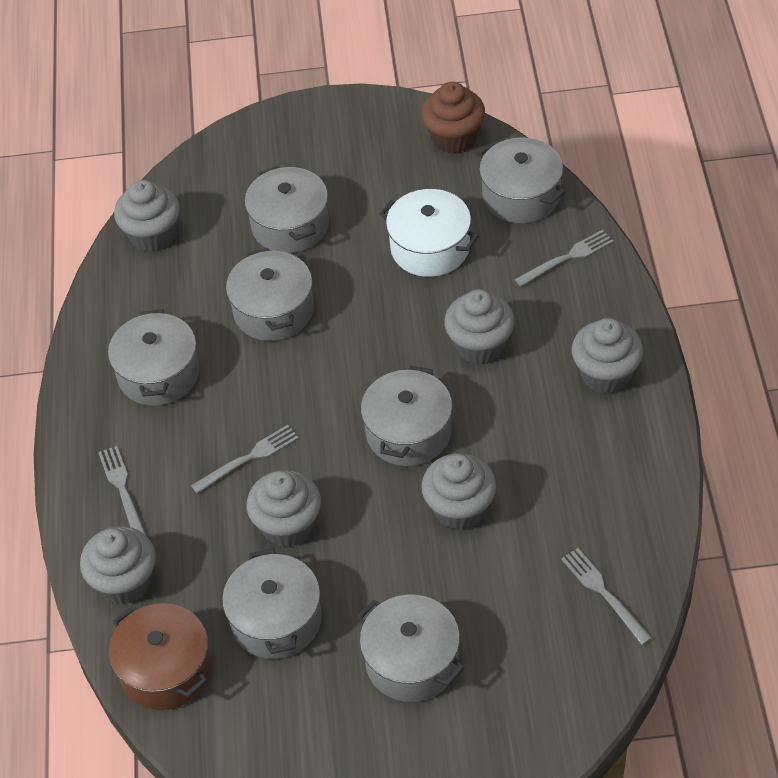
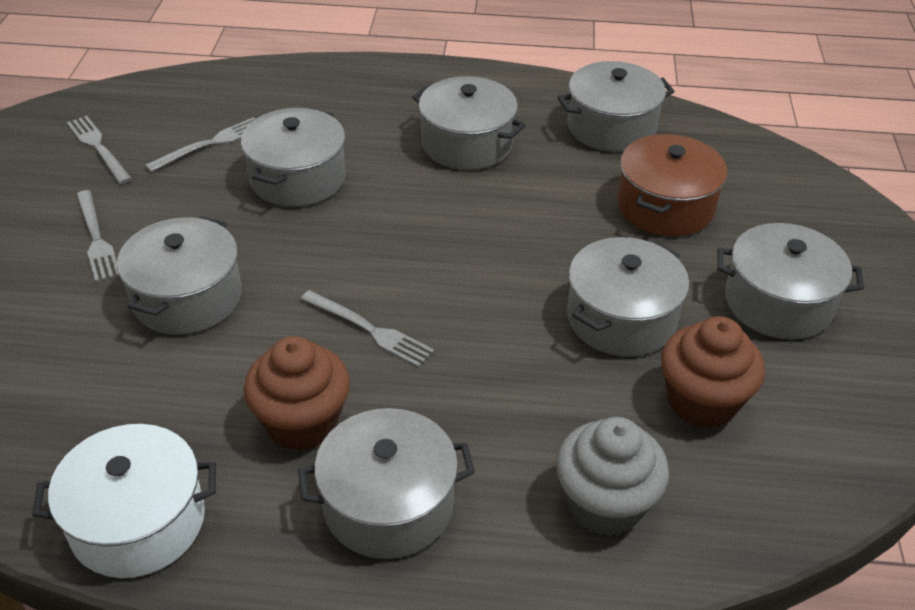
brown cupcake: 1 -> 2
grey cupcake: 6 -> 1

